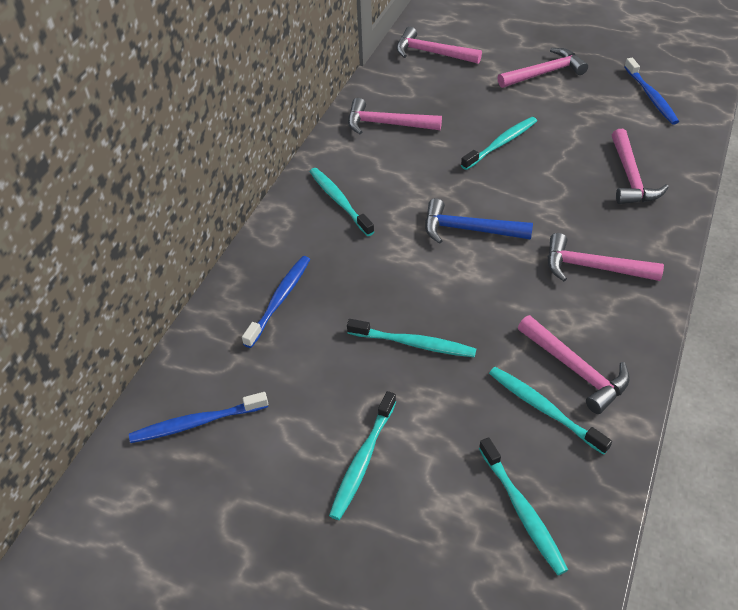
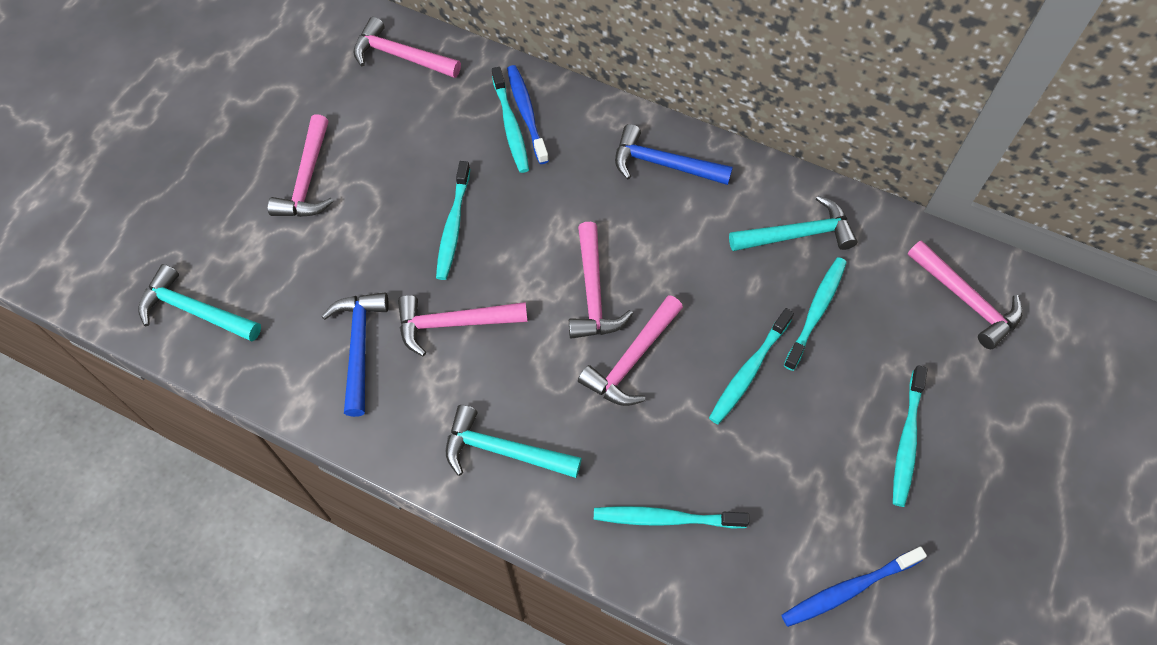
blue hammer: 1 -> 2
blue toothbrush: 3 -> 2
turquoise hammer: 0 -> 3

